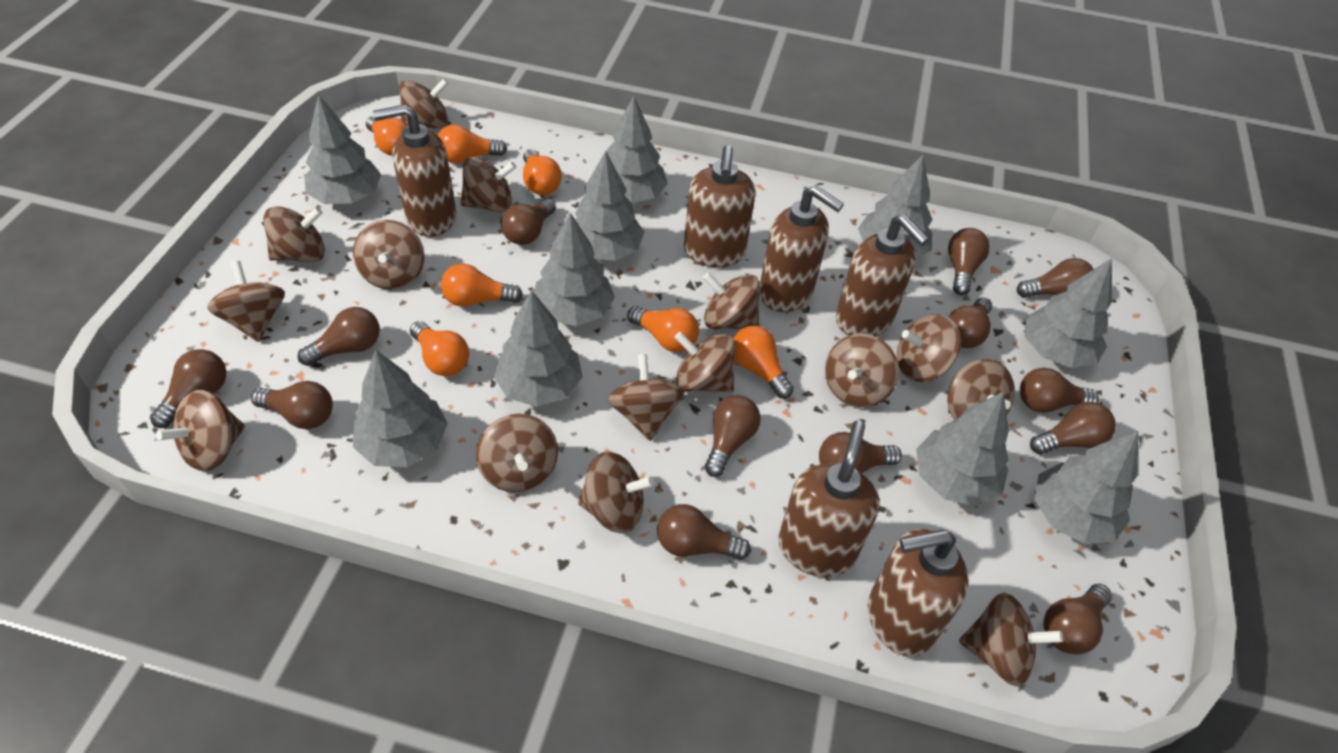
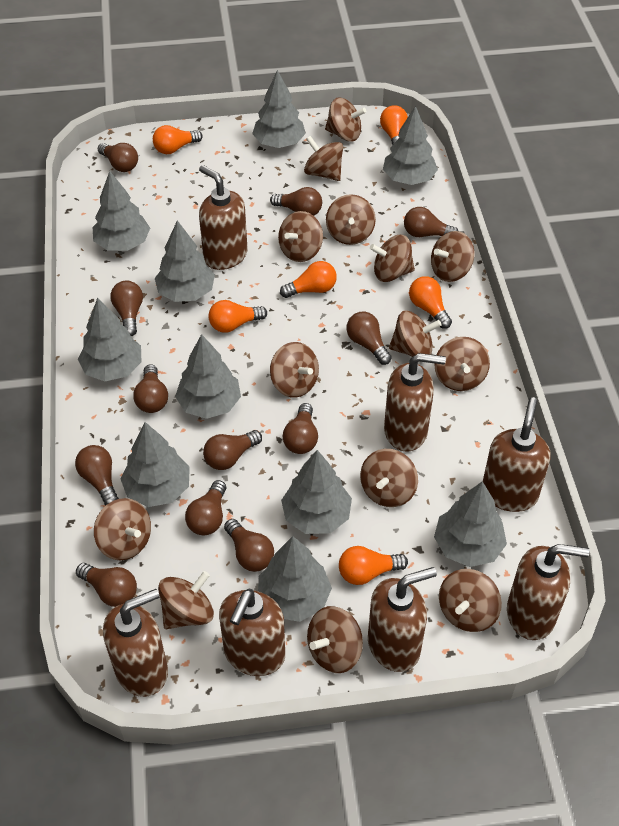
brown light bulb: 13 -> 12
brown soap dispenser: 6 -> 7
brown spinning top: 15 -> 14
orange light bulb: 7 -> 6

